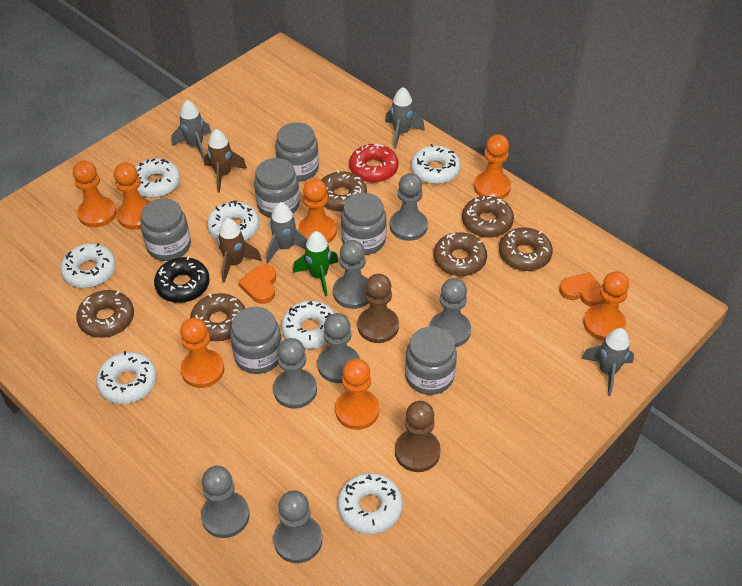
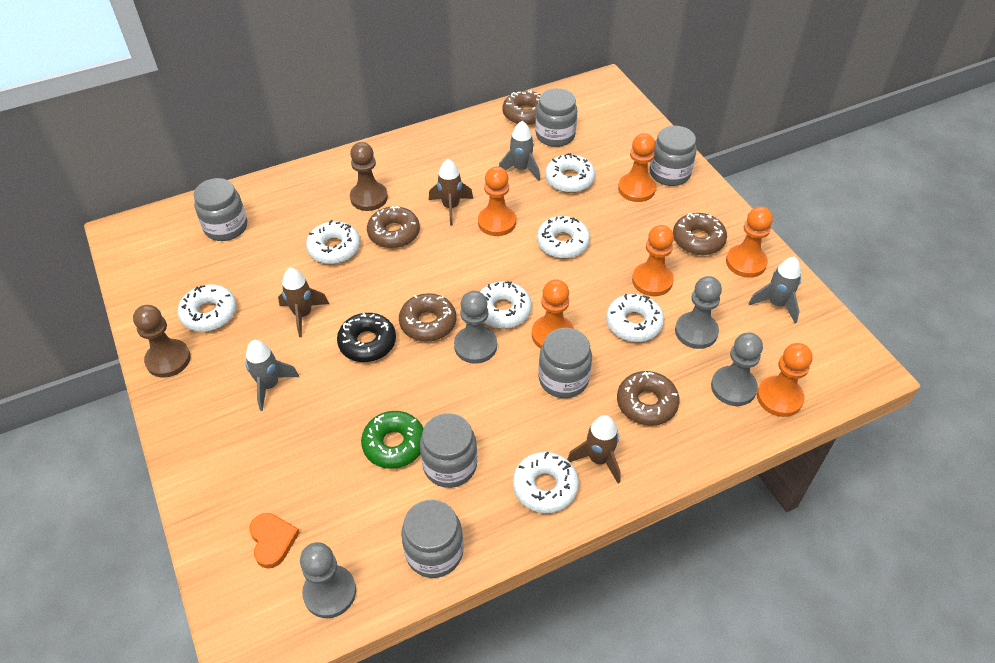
brown donut: 6 -> 5
brown rocket: 2 -> 3
green donut: 0 -> 1
green rocket: 1 -> 0
grey pawn: 7 -> 4
grey rocket: 4 -> 3
orange heart: 2 -> 1
orange pawn: 7 -> 6
red donut: 1 -> 0

